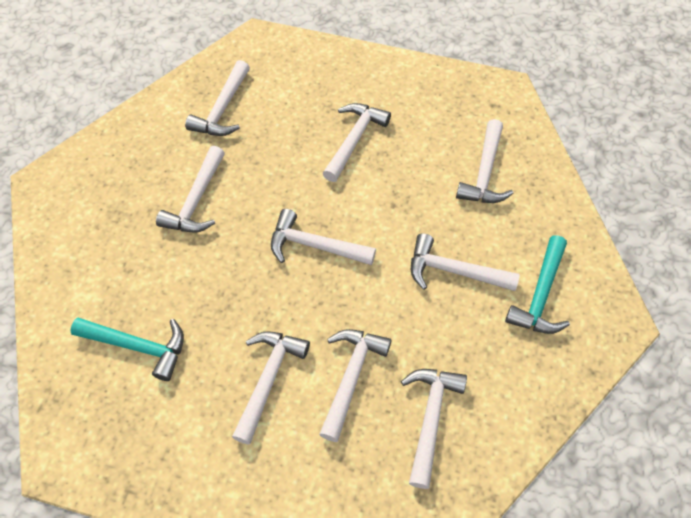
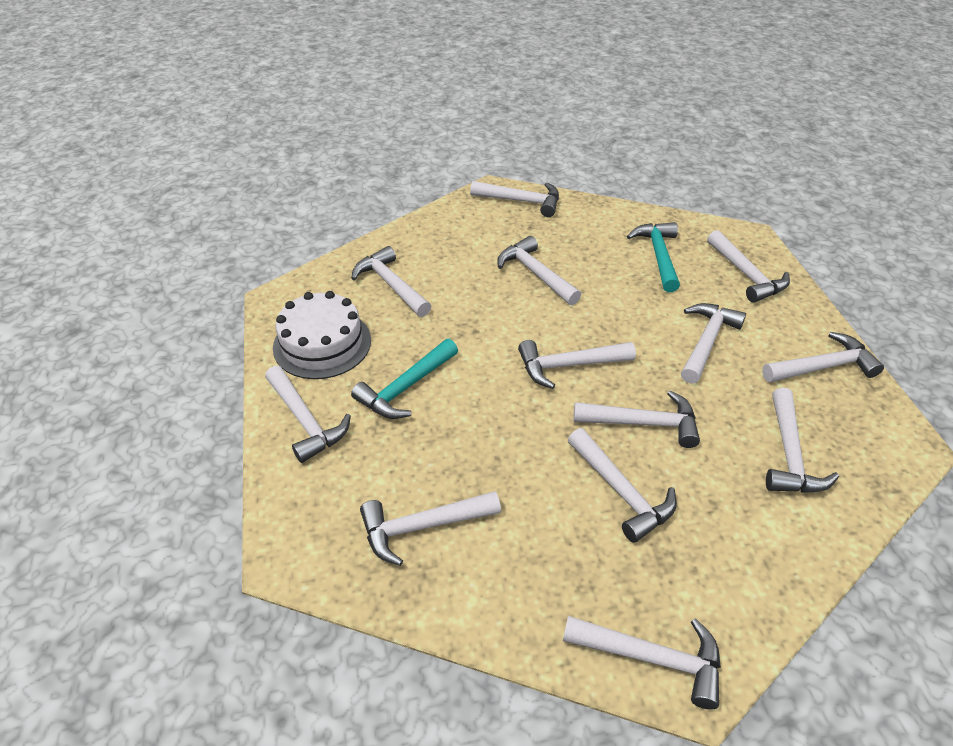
white cake: 0 -> 1
white hammer: 9 -> 13

